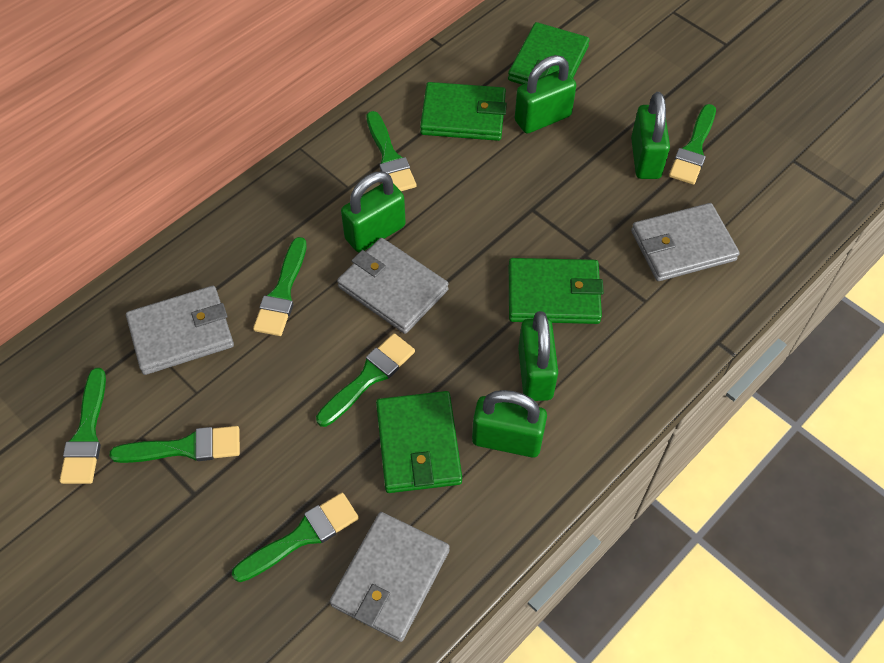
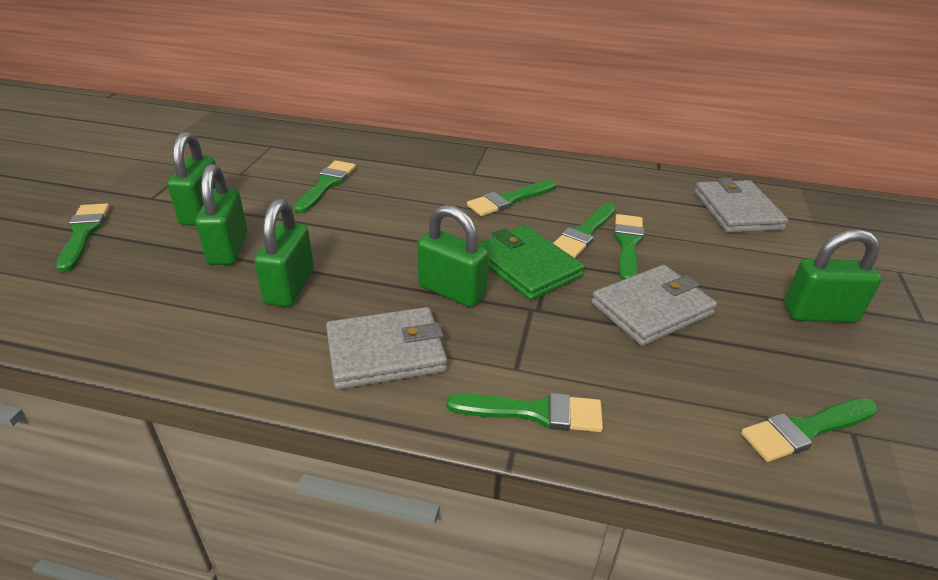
green wallet: 4 -> 1
grey wallet: 4 -> 3

